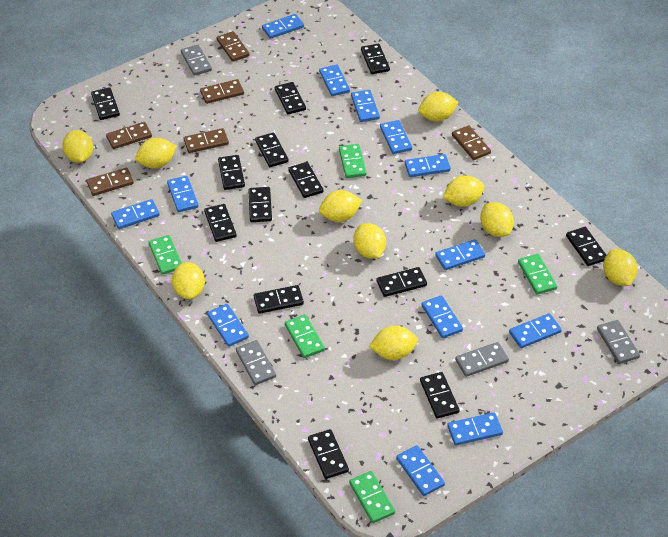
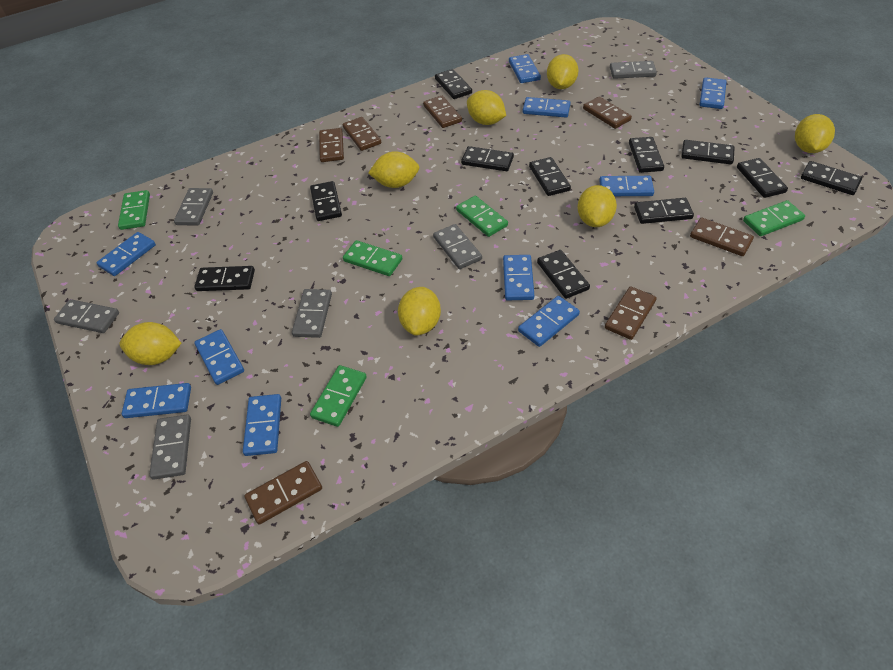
black domino: 13 -> 11
blue domino: 13 -> 10
brown domino: 6 -> 7
grey domino: 4 -> 6
yellow lemon: 10 -> 7

